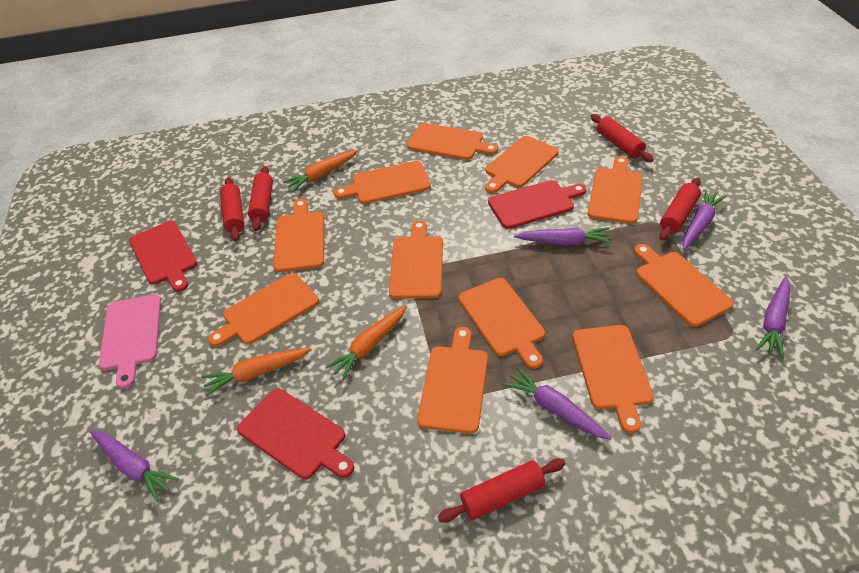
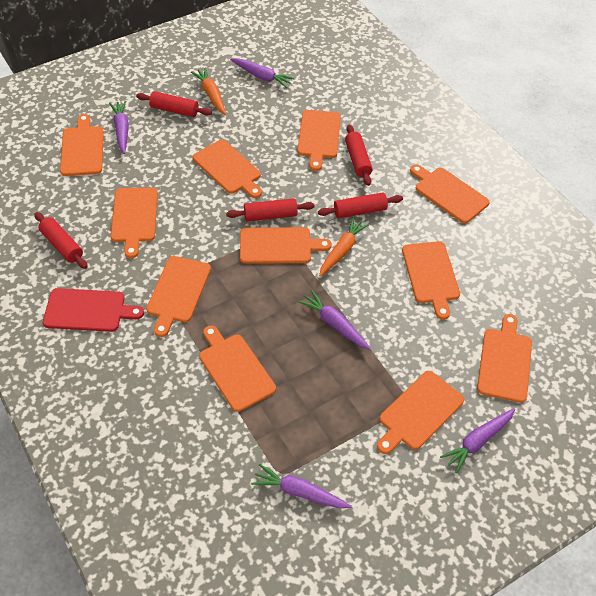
orange carrot: 3 -> 2
pink cutting board: 1 -> 0
red cutting board: 3 -> 1

